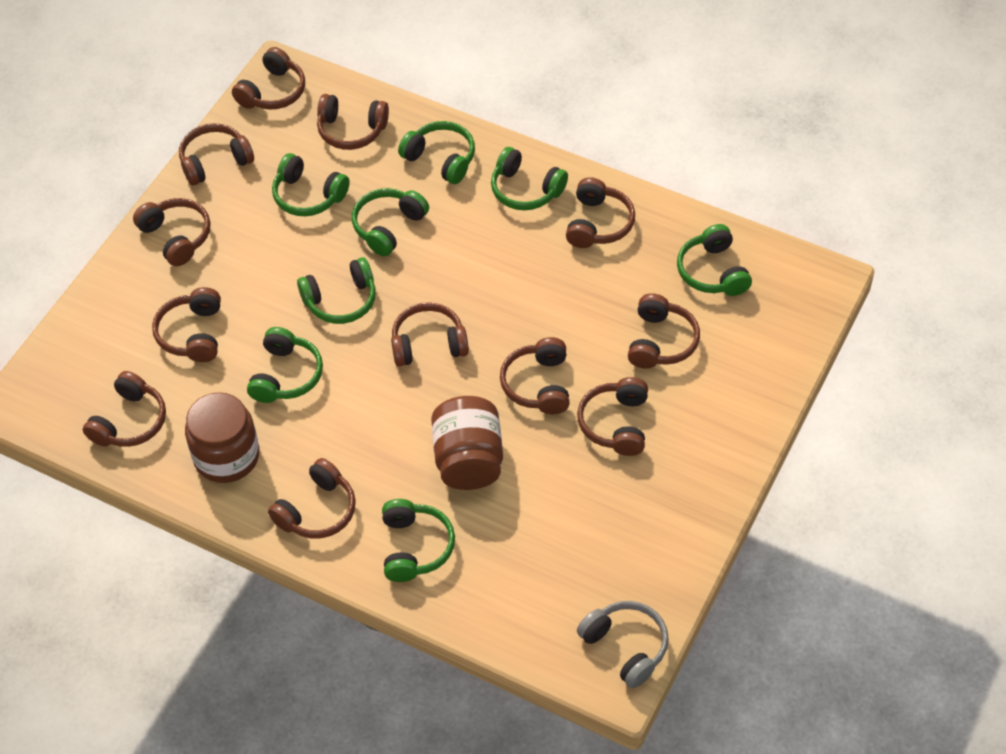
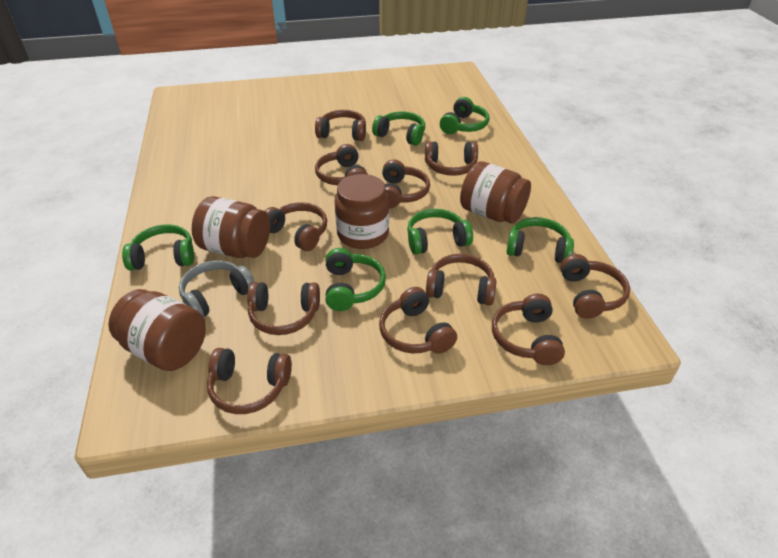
brown headphones: 12 -> 11
brown jar: 2 -> 4
green headphones: 8 -> 6

